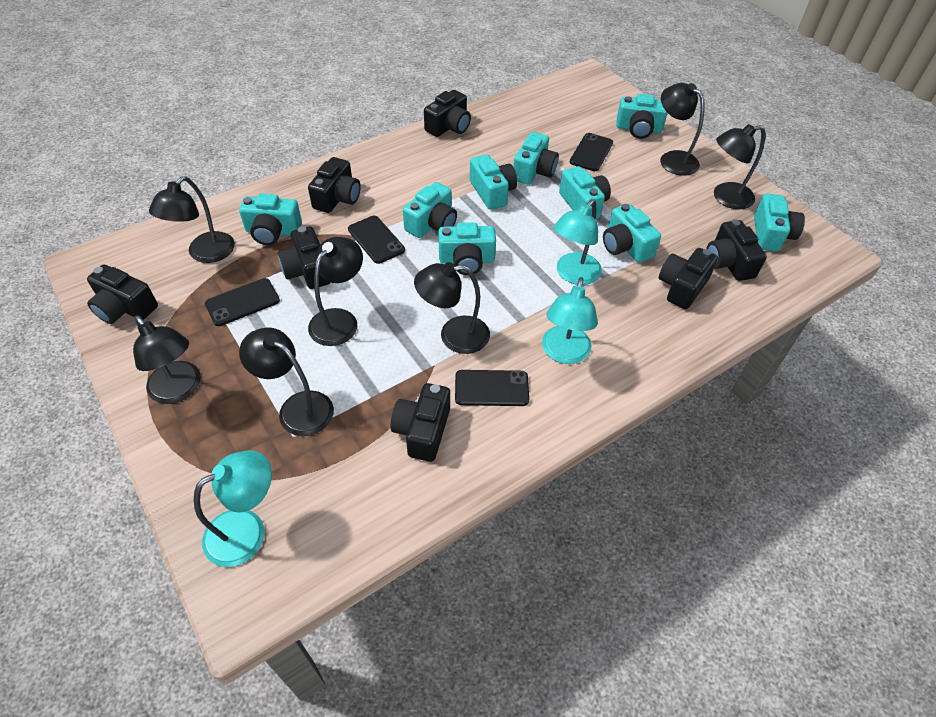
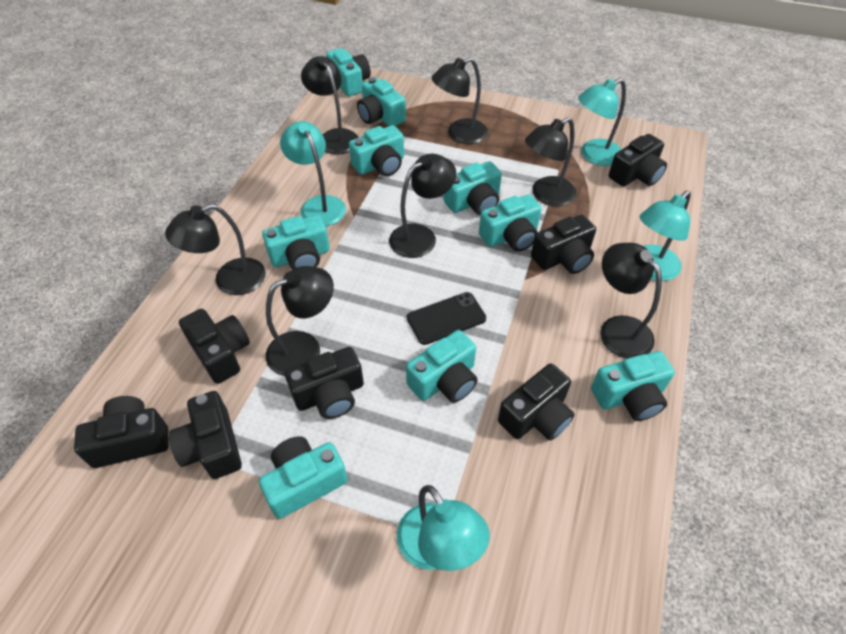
black phone: 4 -> 1
turquoise lamp: 3 -> 4

